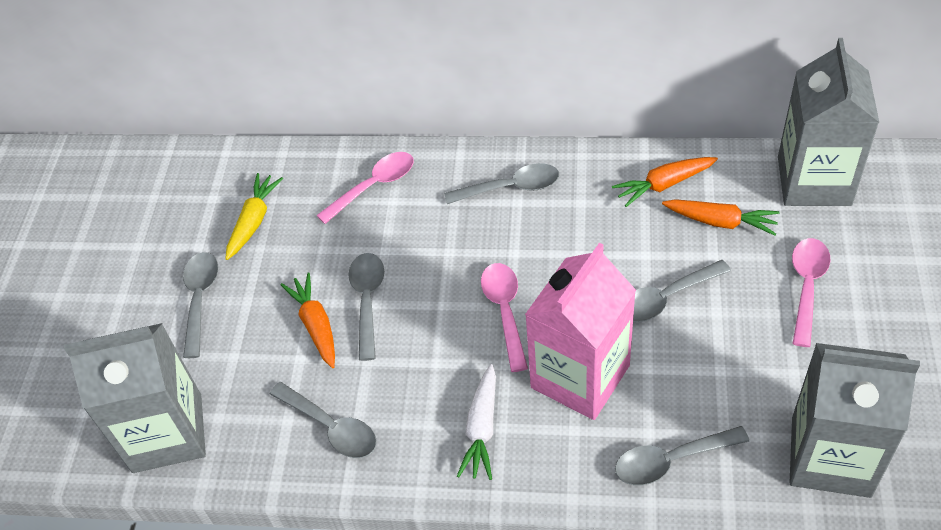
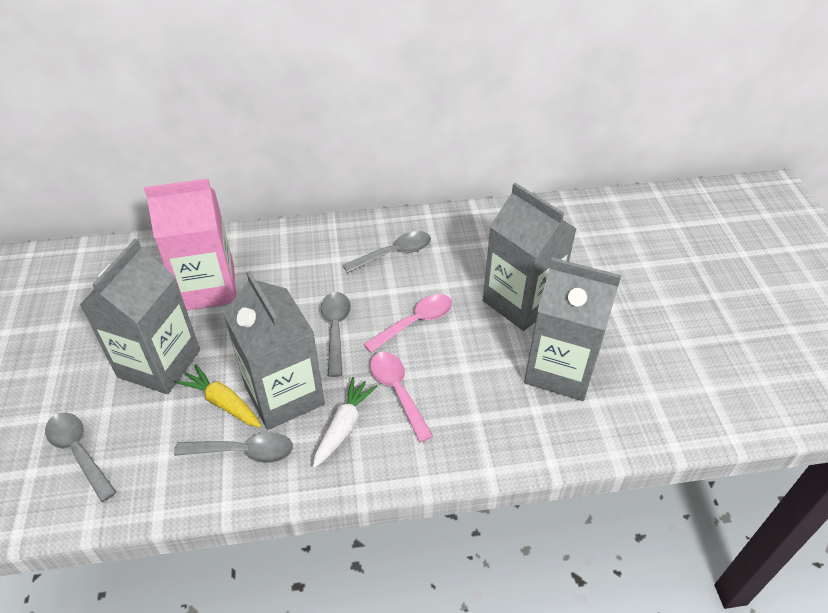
grey carton: 3 -> 4
grey spoon: 6 -> 4
orange carrot: 3 -> 0
pink spoon: 3 -> 2

